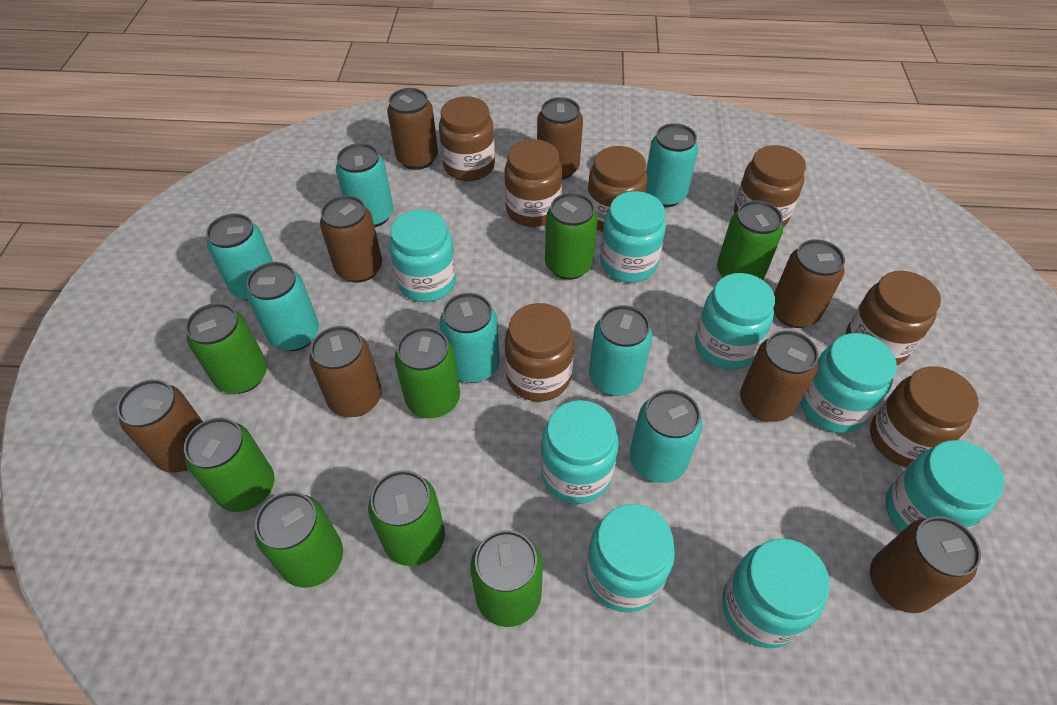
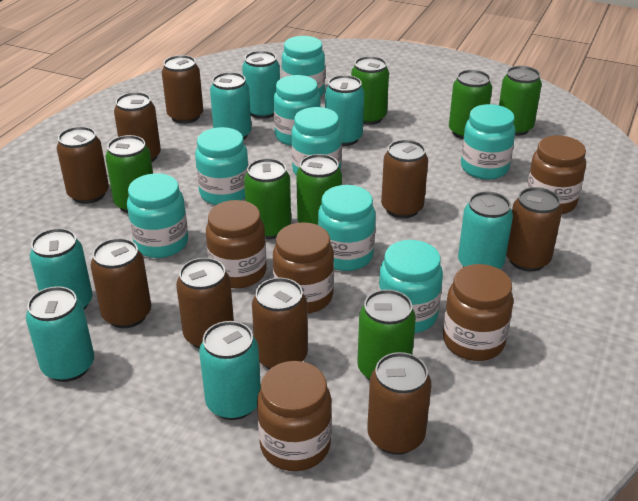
brown can: 8 -> 9
brown jar: 7 -> 5
green can: 8 -> 7

